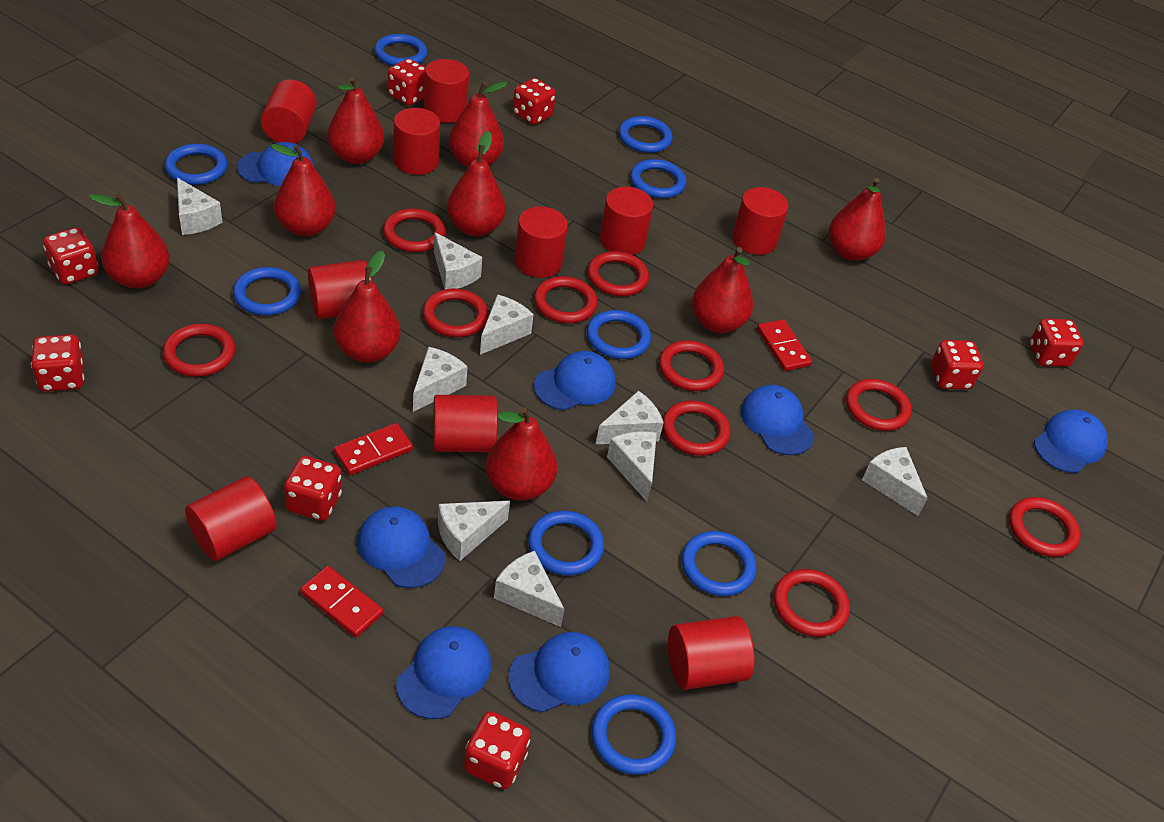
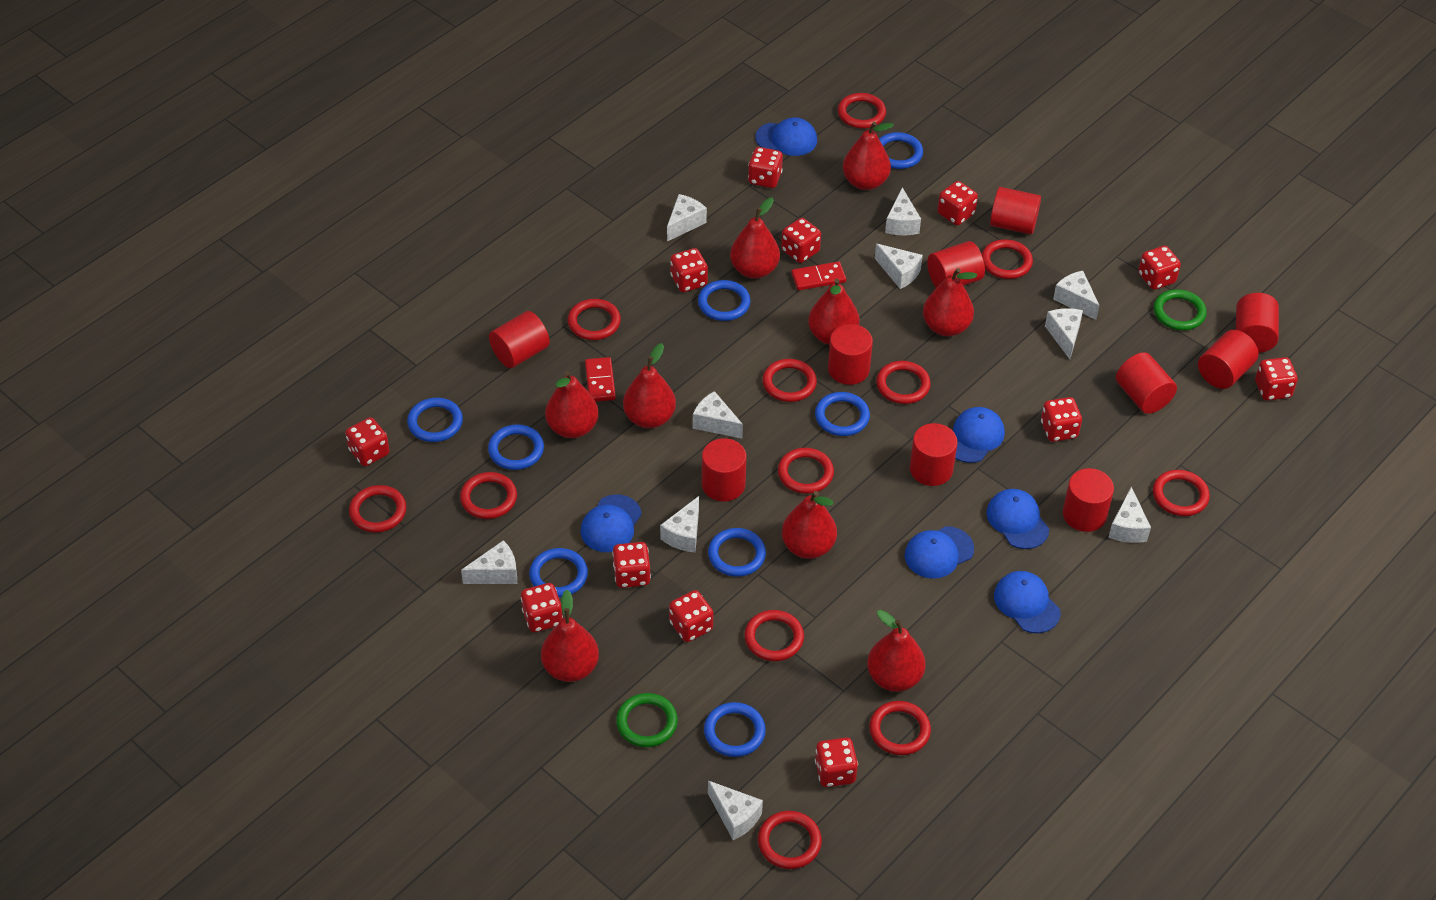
blue cap: 7 -> 6
blue ring: 9 -> 8
green ring: 0 -> 2
red dice: 8 -> 12
red domino: 3 -> 2
red ring: 10 -> 12
white cheese: 9 -> 10

